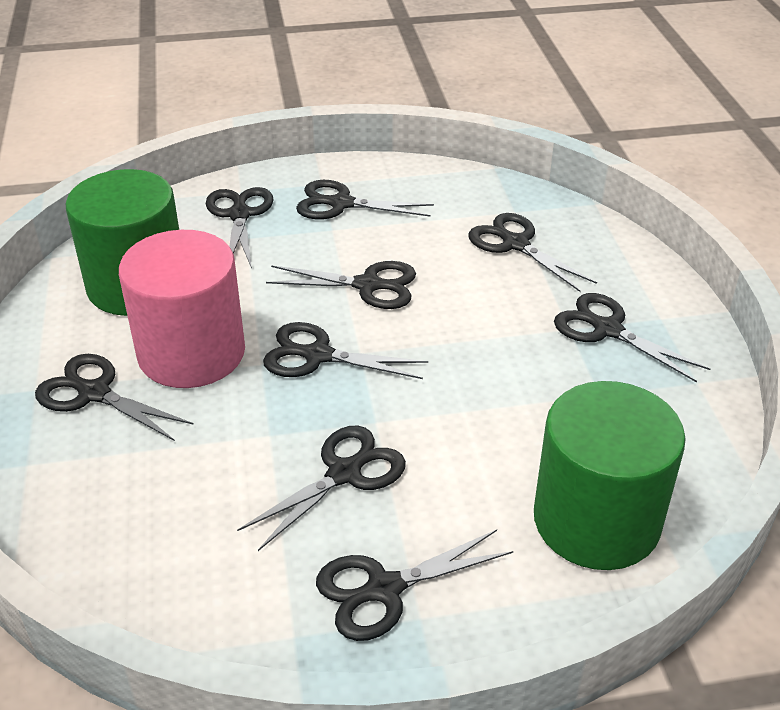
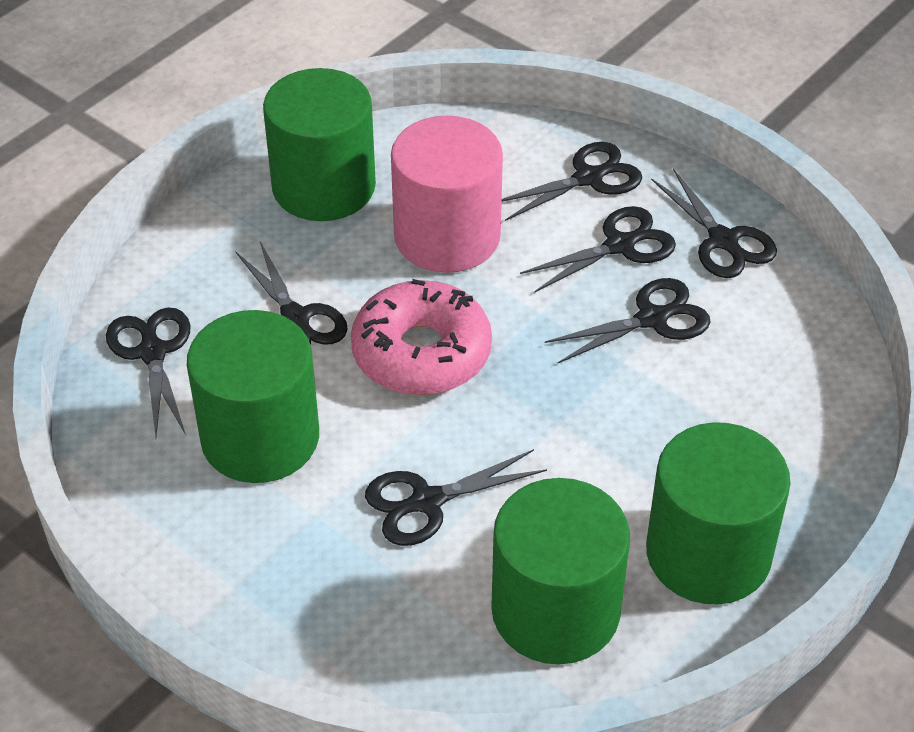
black scissors: 9 -> 7
green cylinder: 2 -> 4
pink donut: 0 -> 1

